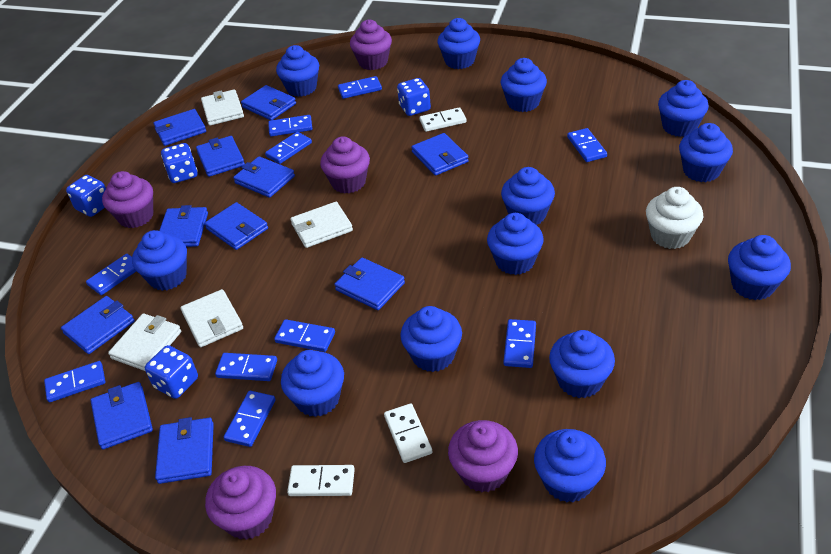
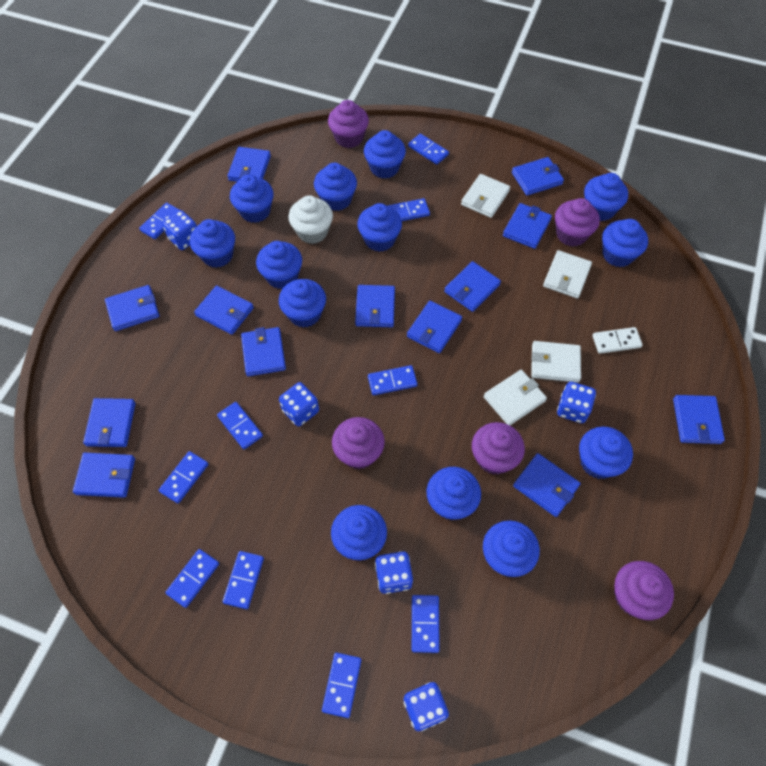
blue dice: 4 -> 5
blue wallet: 11 -> 13
white domino: 3 -> 1

